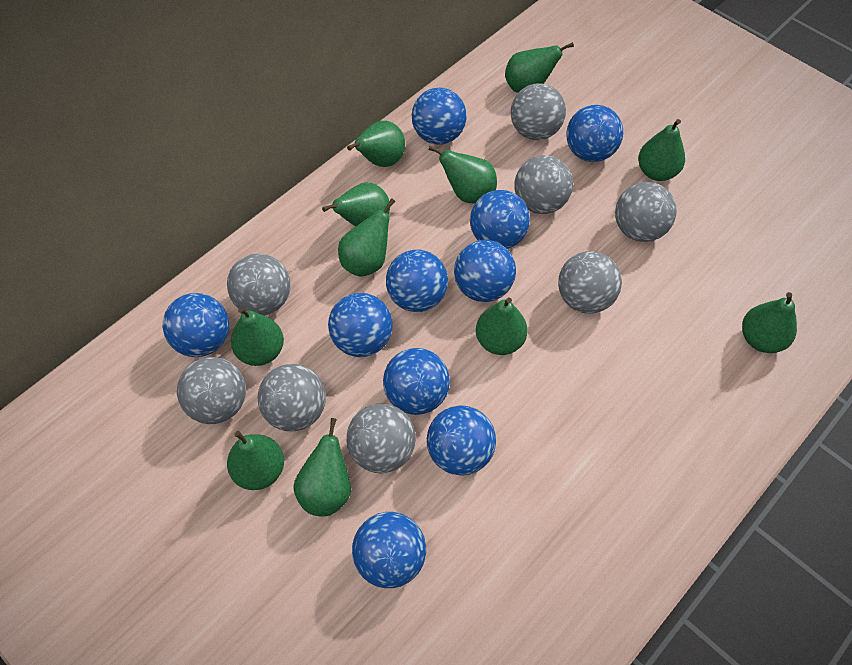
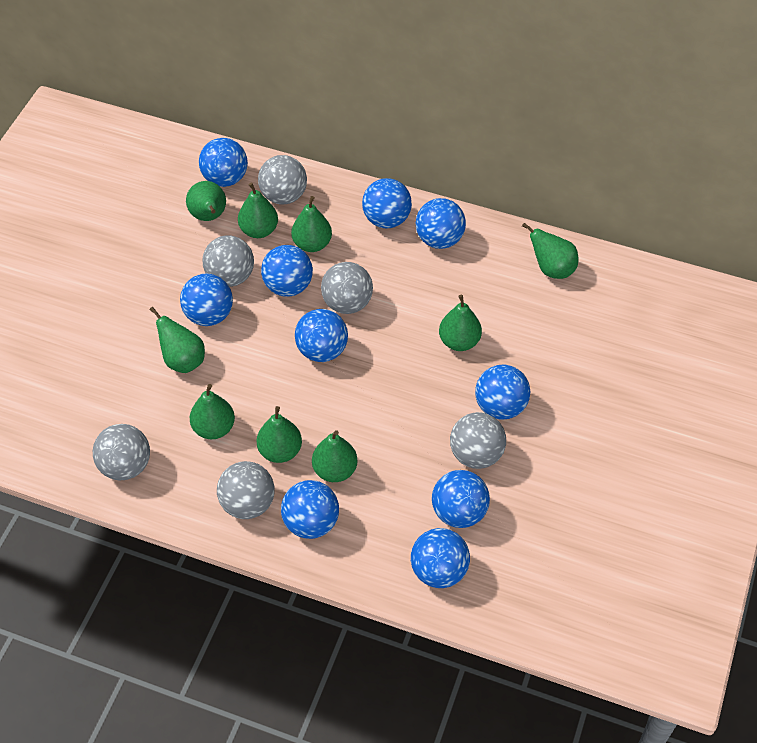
green pear: 11 -> 9
grey ball: 8 -> 6

